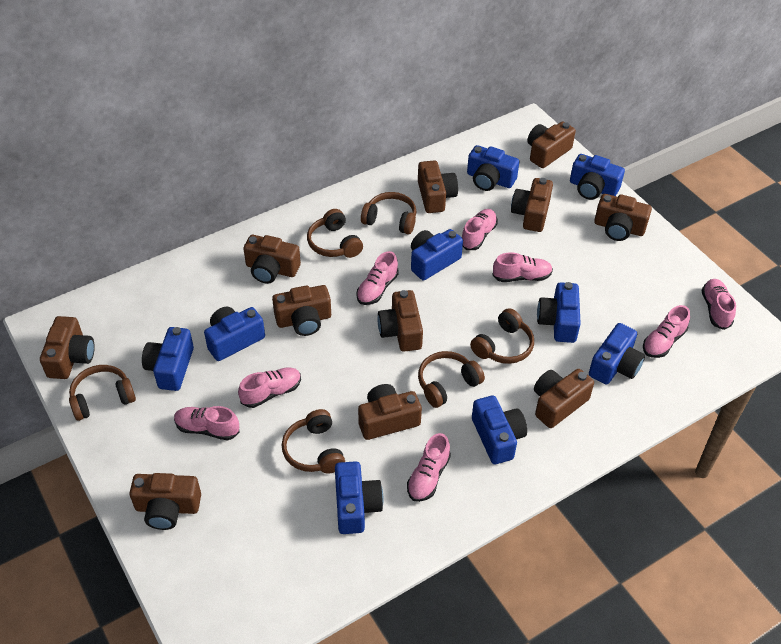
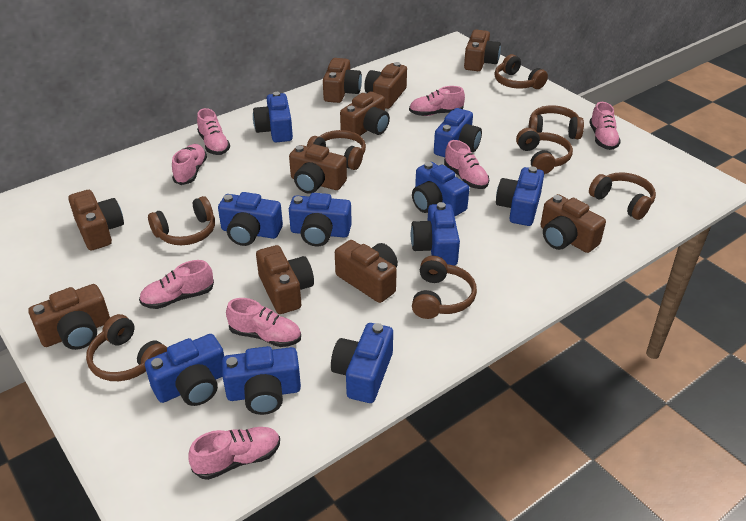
blue camera: 9 -> 10
brown camera: 11 -> 10
brown headphones: 6 -> 8

